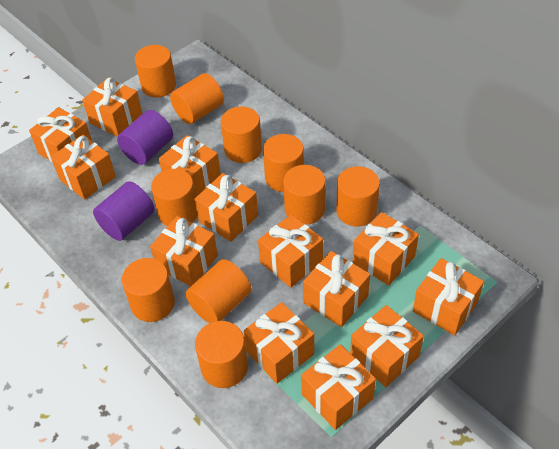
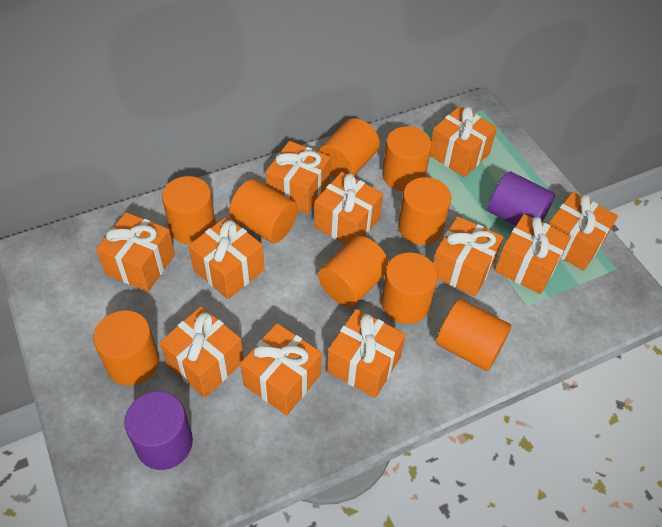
orange cylinder: 10 -> 9
orange gift: 13 -> 11

